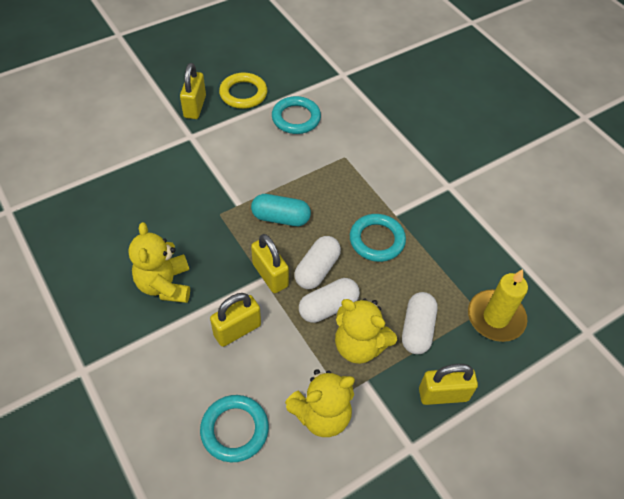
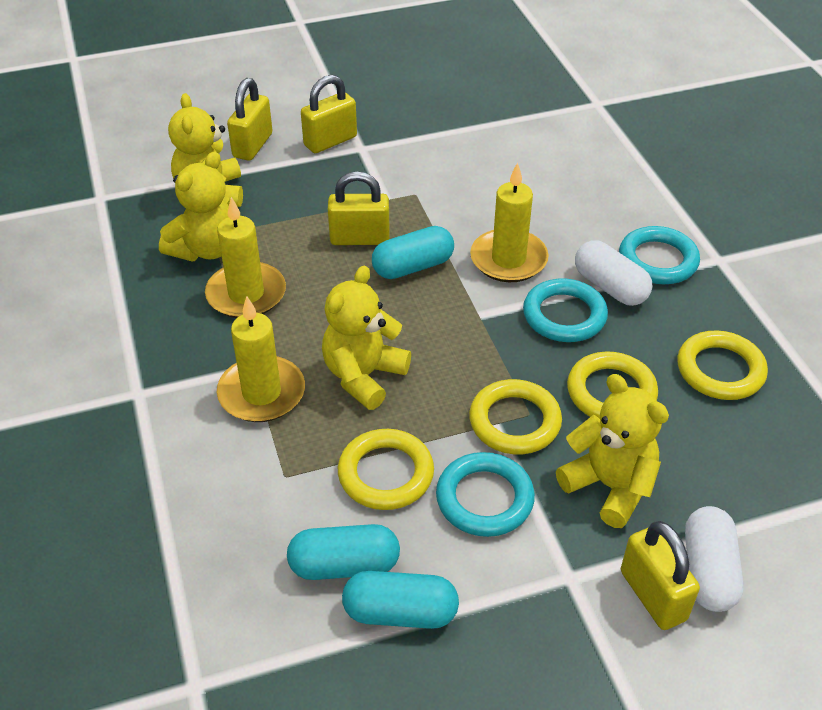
turquoise capsule: 1 -> 3
white capsule: 3 -> 2
yellow candle: 1 -> 3
yellow ring: 1 -> 4
yellow teddy bear: 3 -> 4

